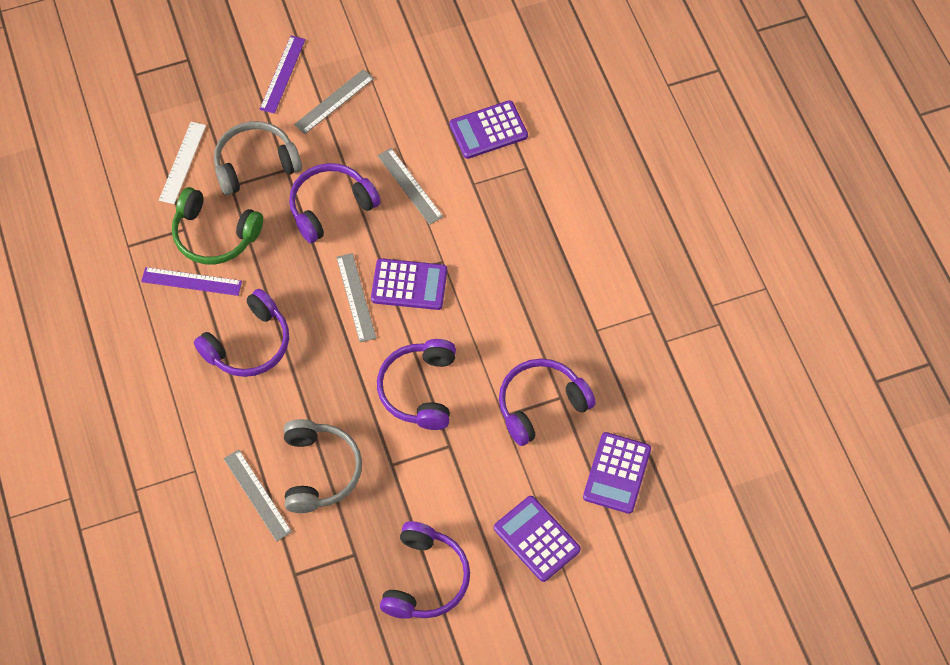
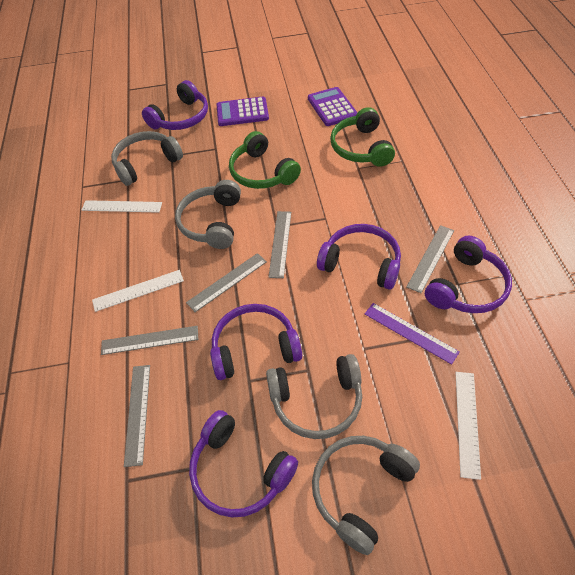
green headphones: 1 -> 2
grey headphones: 2 -> 4
grey ruler: 4 -> 5
purple calculator: 4 -> 2
purple ruler: 2 -> 1
white ruler: 1 -> 3

